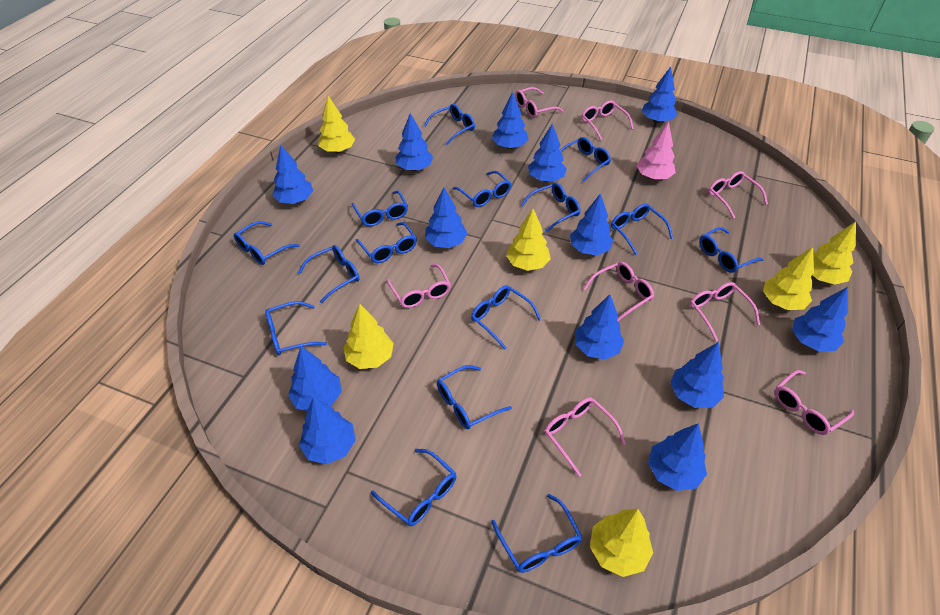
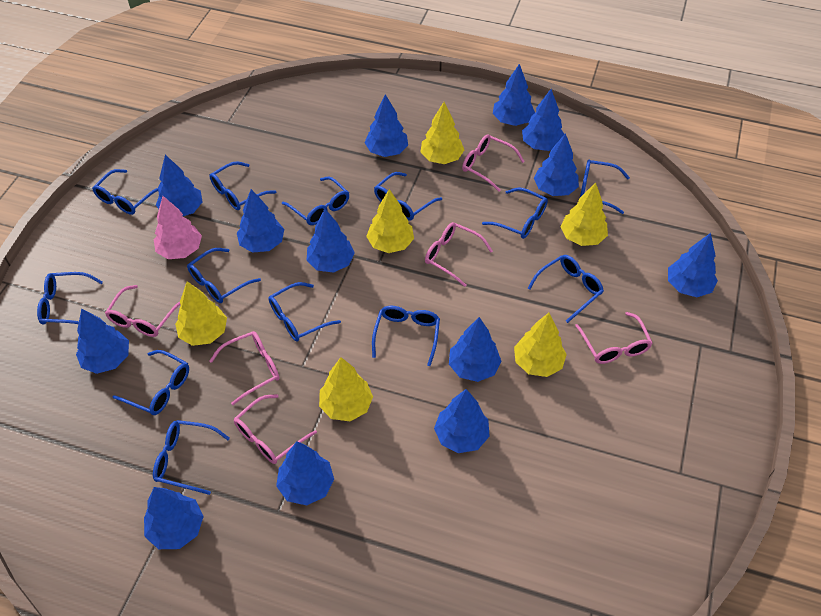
blue glasses: 15 -> 13
pink glasses: 8 -> 6

